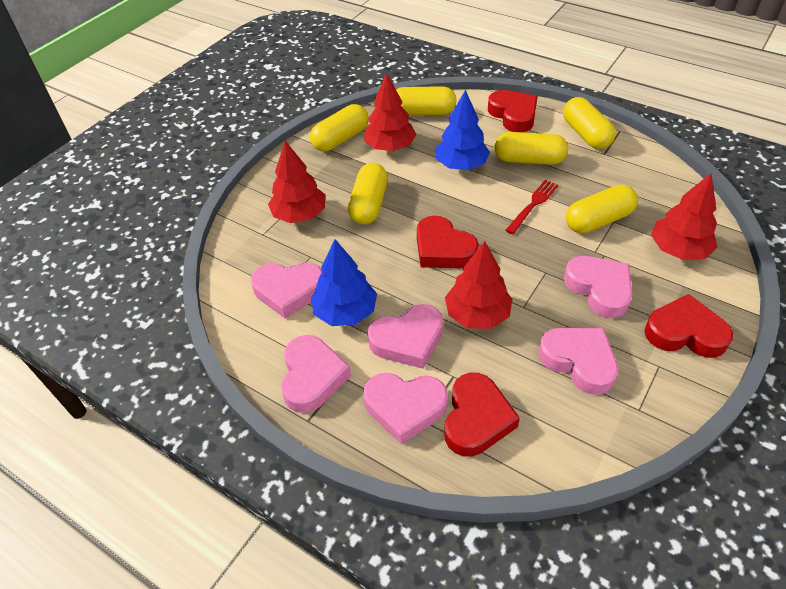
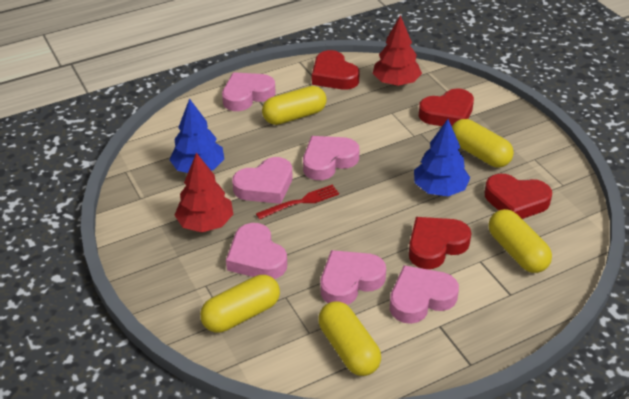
red tree: 4 -> 2
yellow capsule: 6 -> 5

